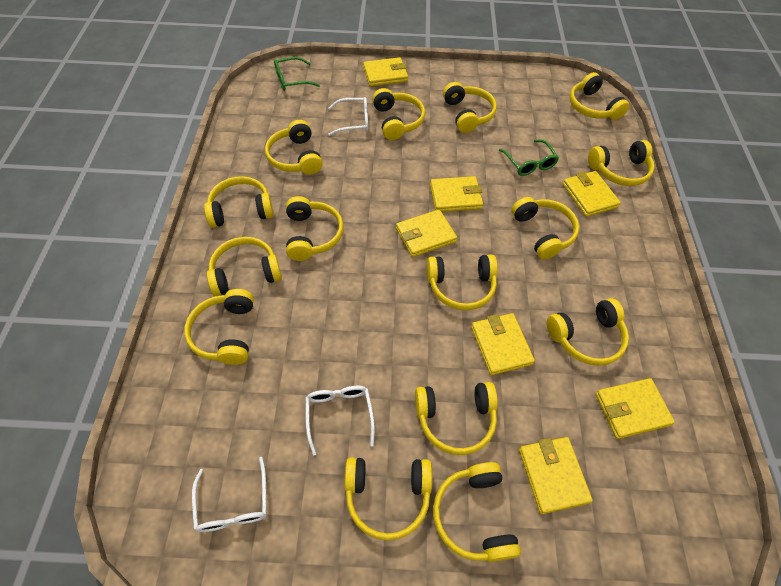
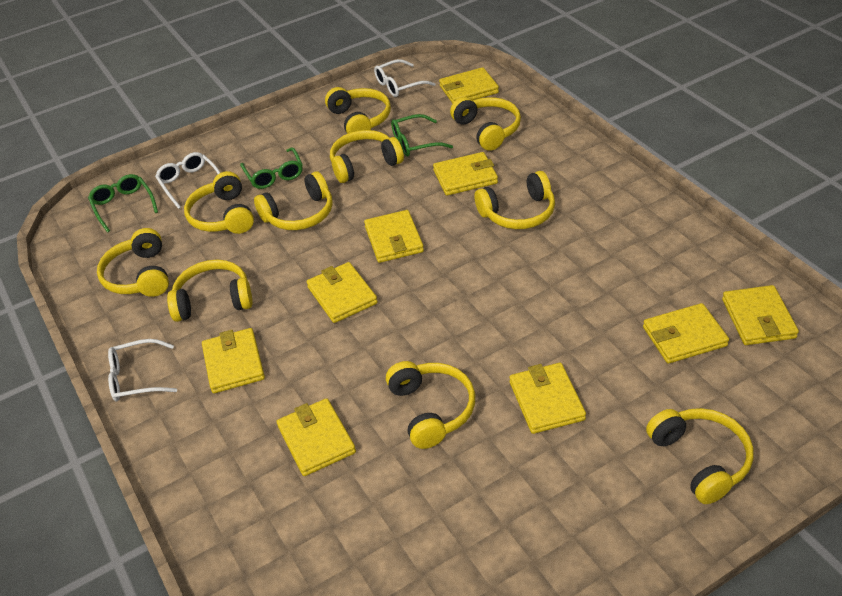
green glasses: 2 -> 3
yellow headphones: 15 -> 10
yellow wallet: 7 -> 9

